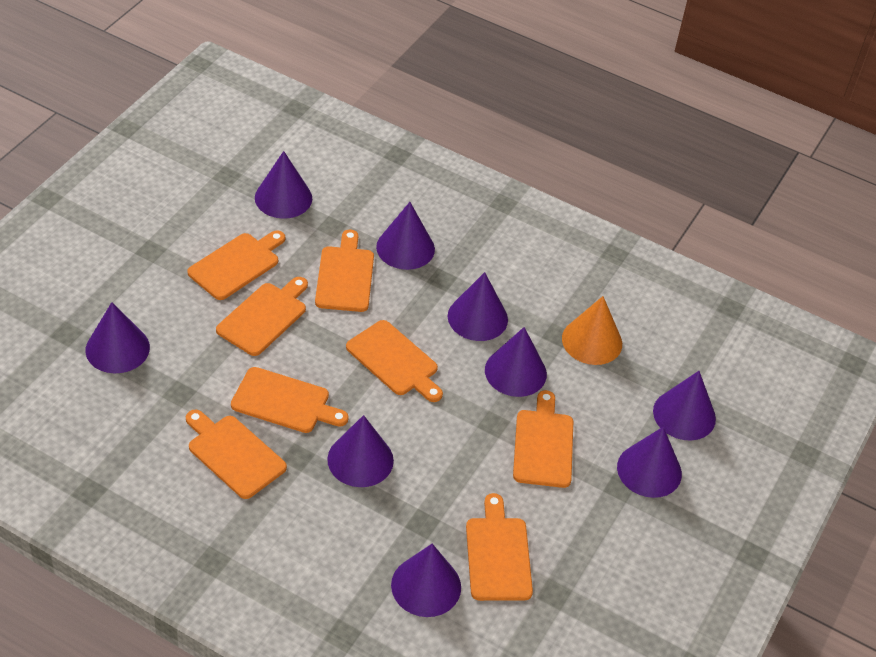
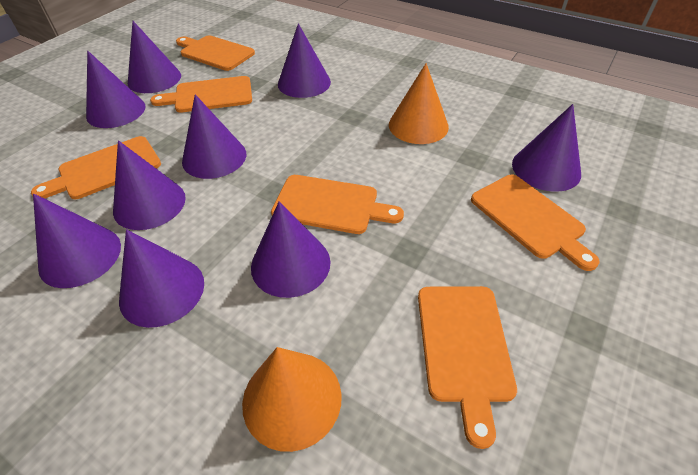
orange cone: 1 -> 2
orange cutting board: 8 -> 6

